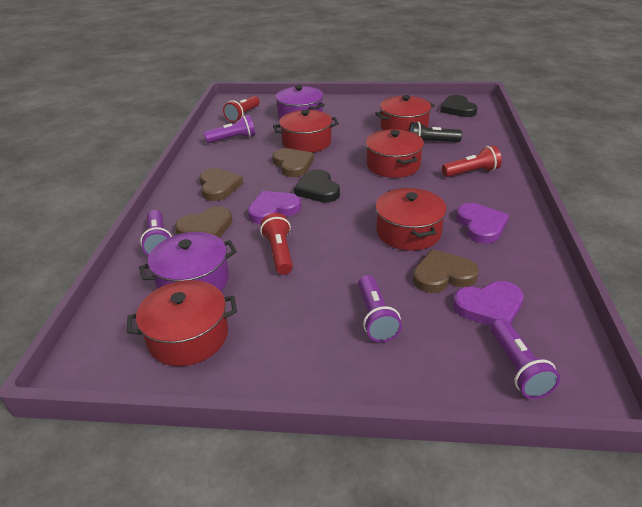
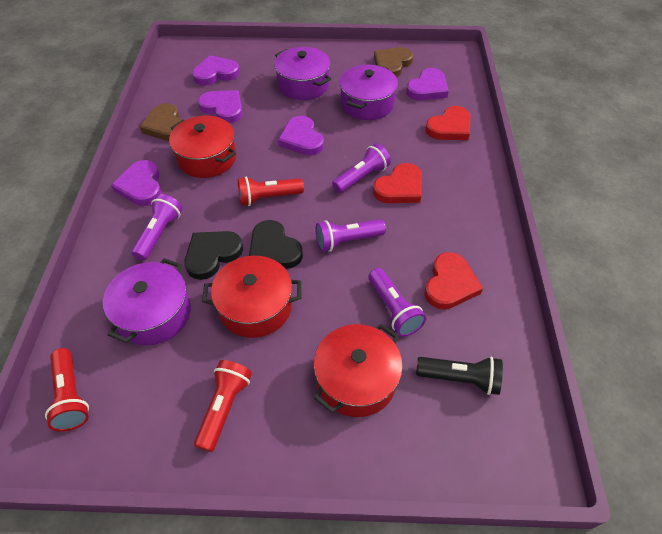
brown heart: 4 -> 2
purple heart: 3 -> 5
purple pot: 2 -> 3
red heart: 0 -> 3
red pot: 5 -> 3

